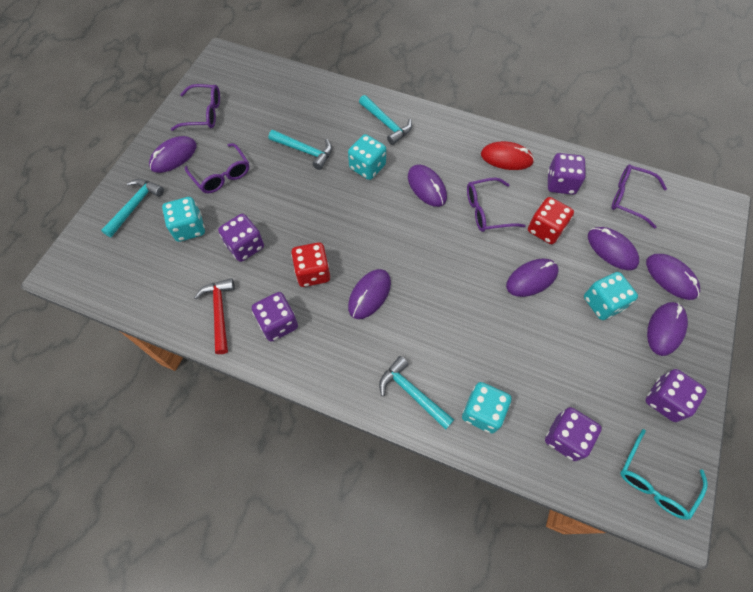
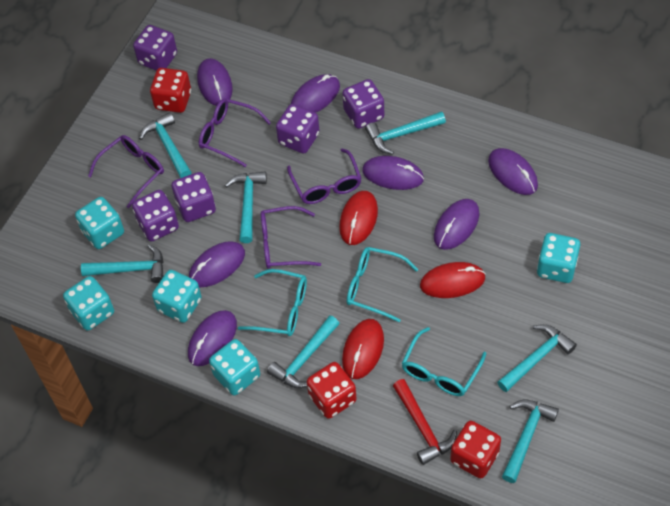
red dice: 2 -> 3
red mouse: 1 -> 3
turquoise dice: 4 -> 5
turquoise glasses: 1 -> 3
turquoise hammer: 4 -> 7

